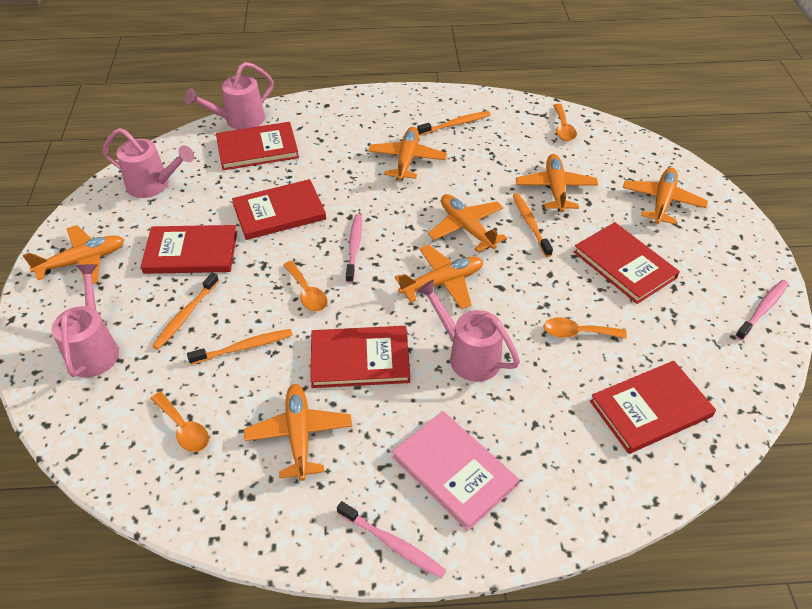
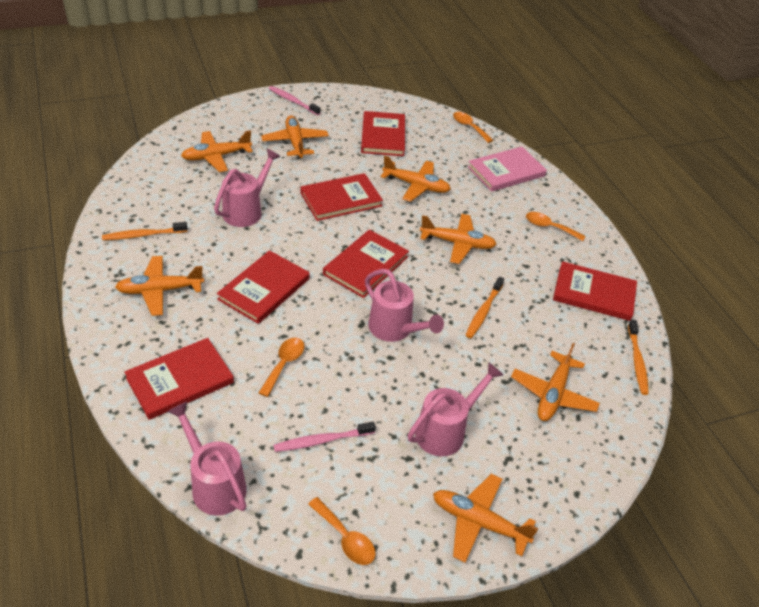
orange toothbrush: 4 -> 3
pink toothbrush: 3 -> 2

